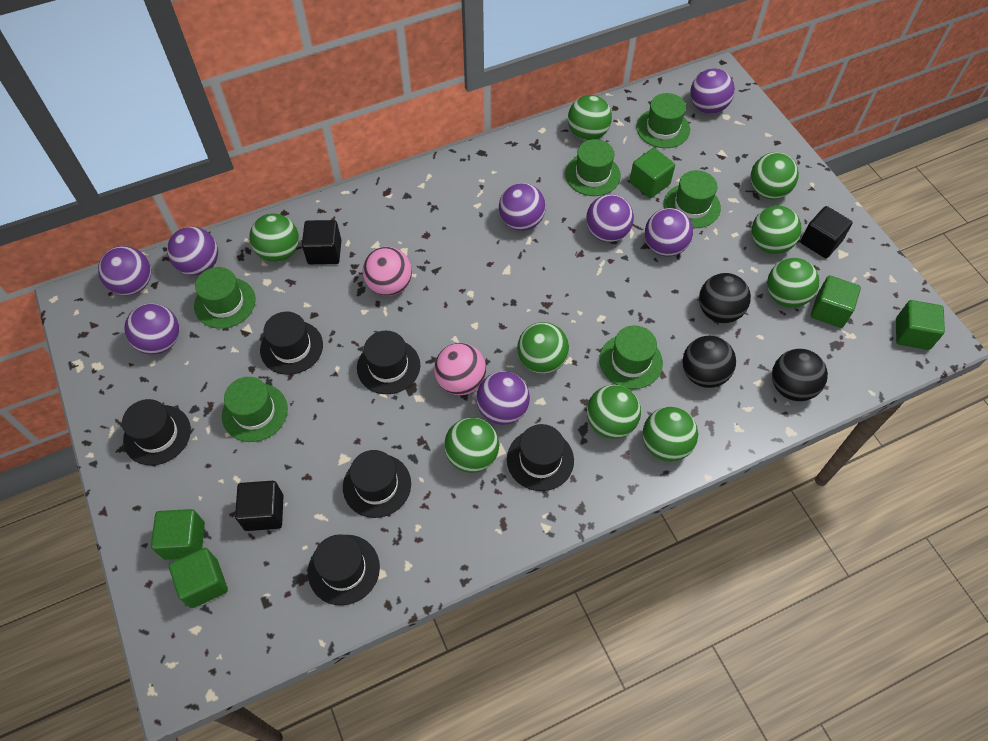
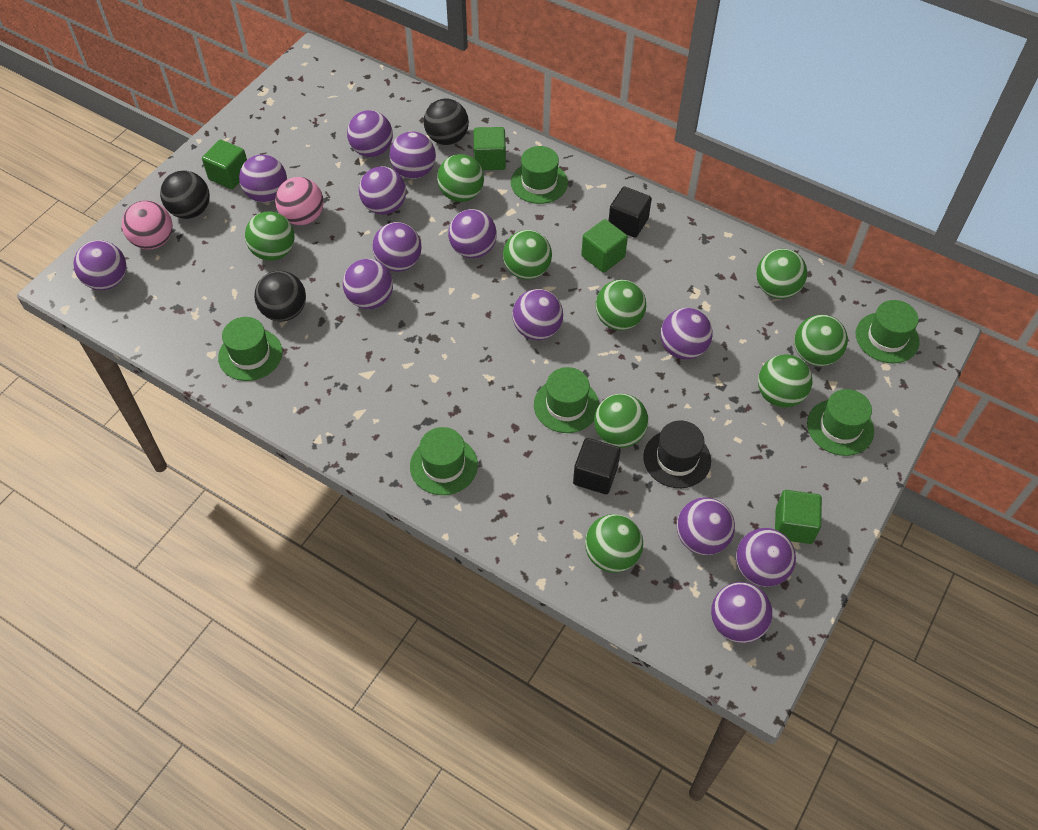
black cube: 3 -> 2
black hat: 6 -> 1
green cube: 5 -> 4
purple ball: 8 -> 13

